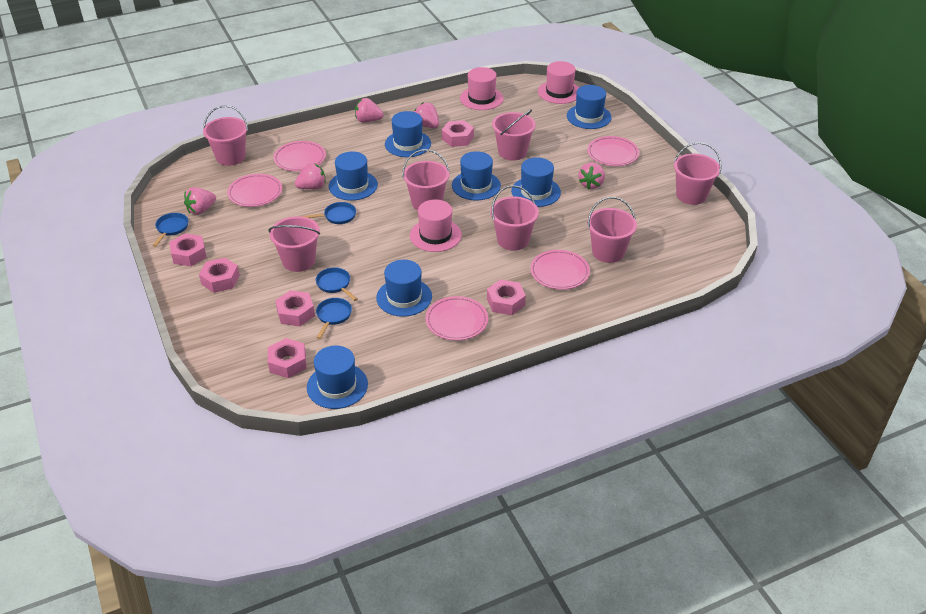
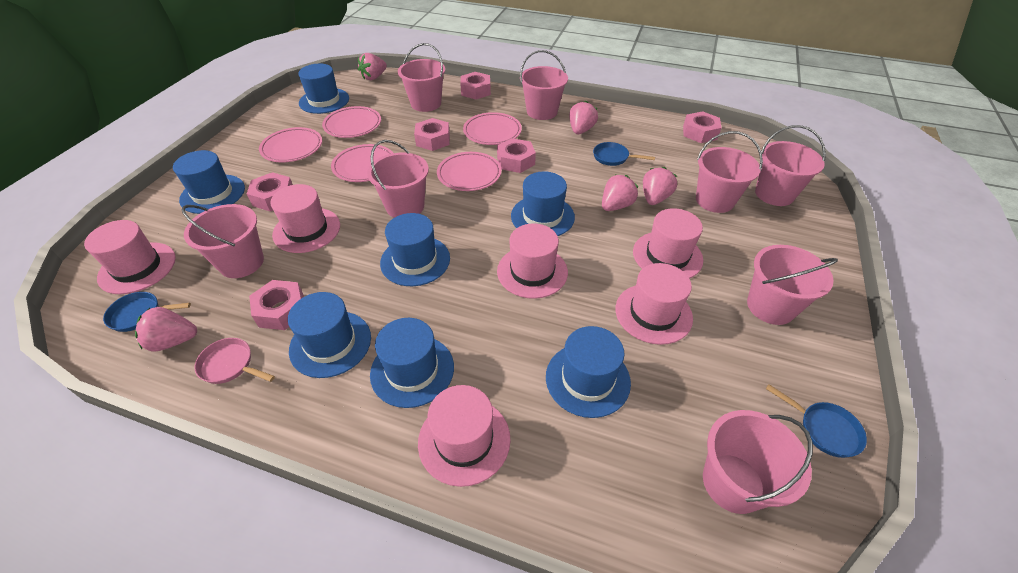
blue pan: 4 -> 3
pink bucket: 7 -> 8
pink hat: 3 -> 6
pink pan: 0 -> 1

